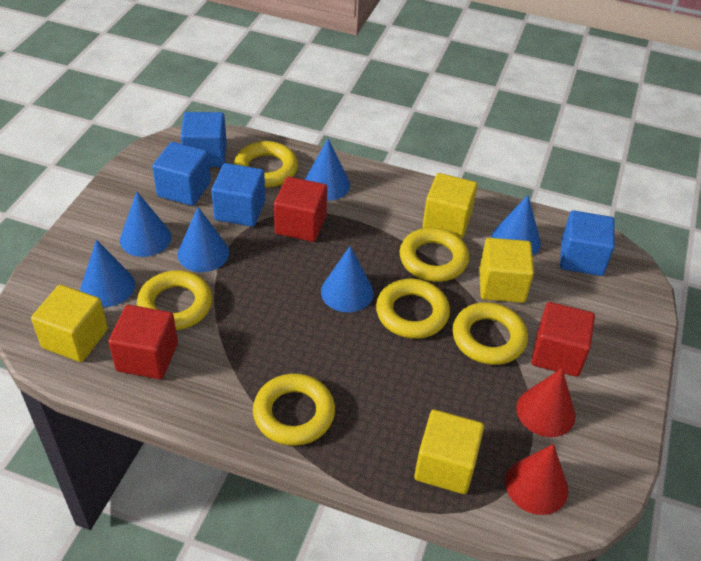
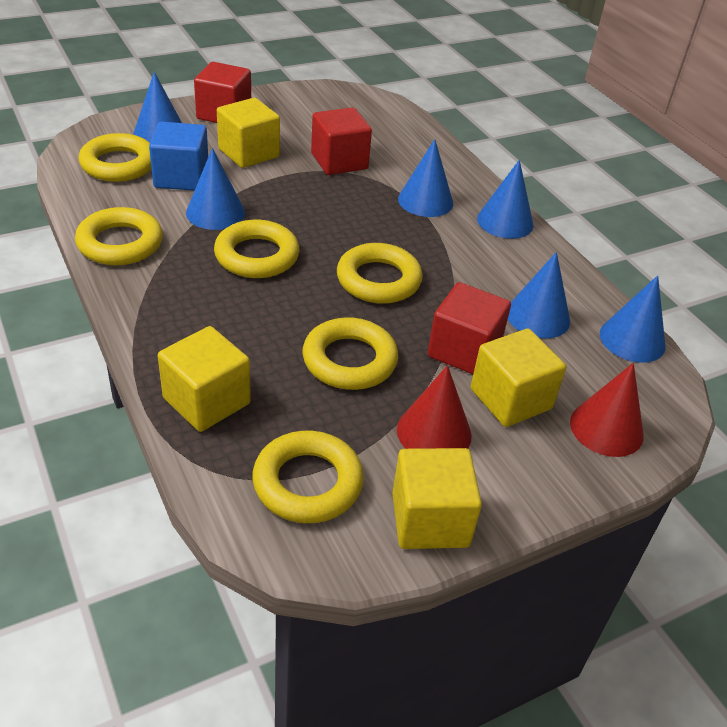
blue cube: 4 -> 1

